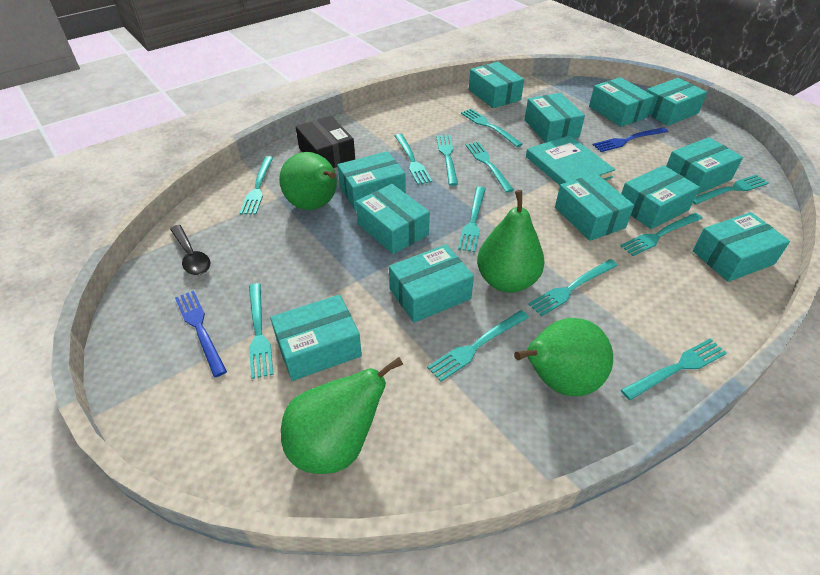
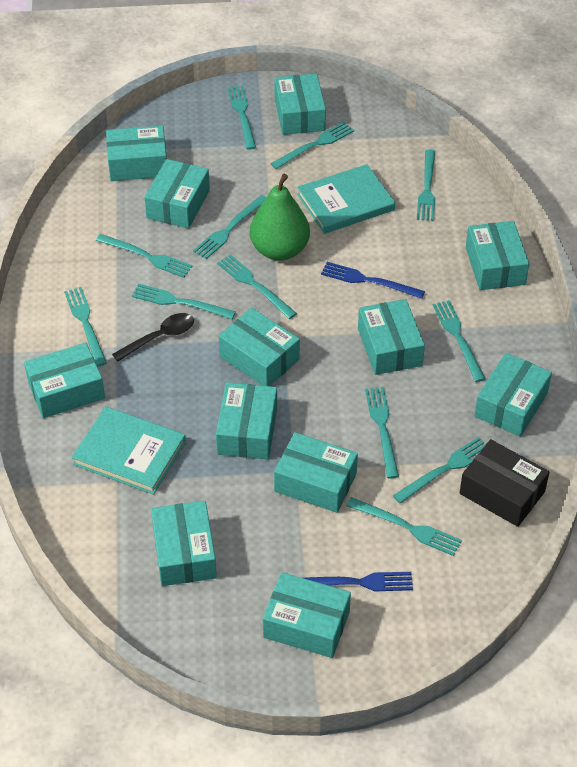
green pear: 4 -> 1
turquoise book: 1 -> 2

